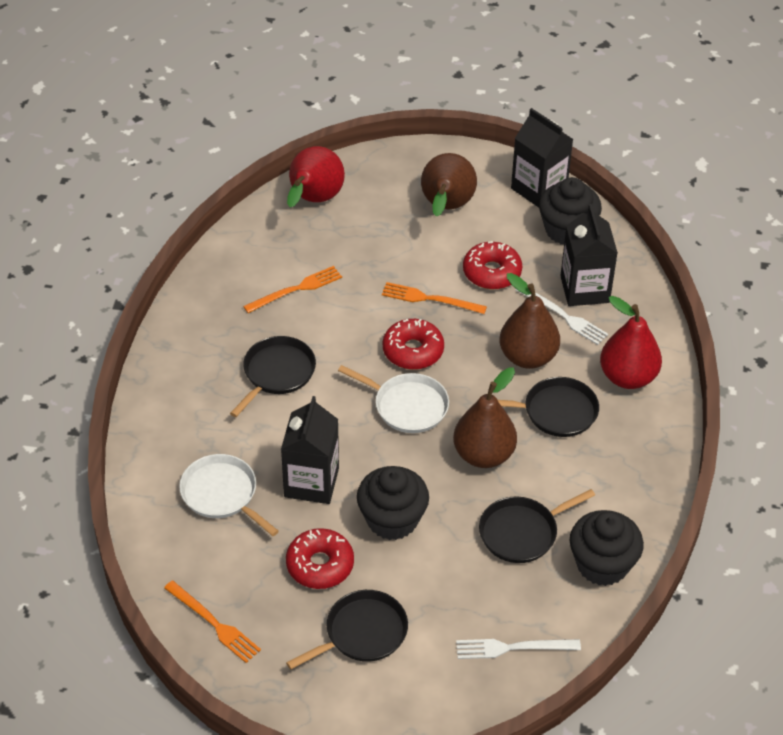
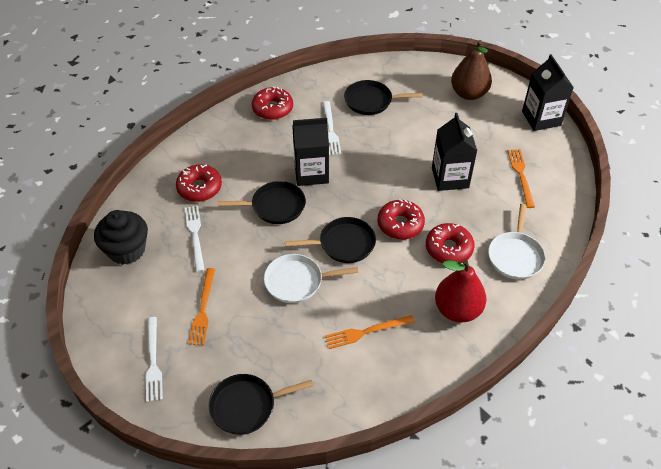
black cupcake: 3 -> 1
brown pear: 3 -> 1
red donut: 3 -> 4
red pear: 2 -> 1
white fork: 2 -> 3

